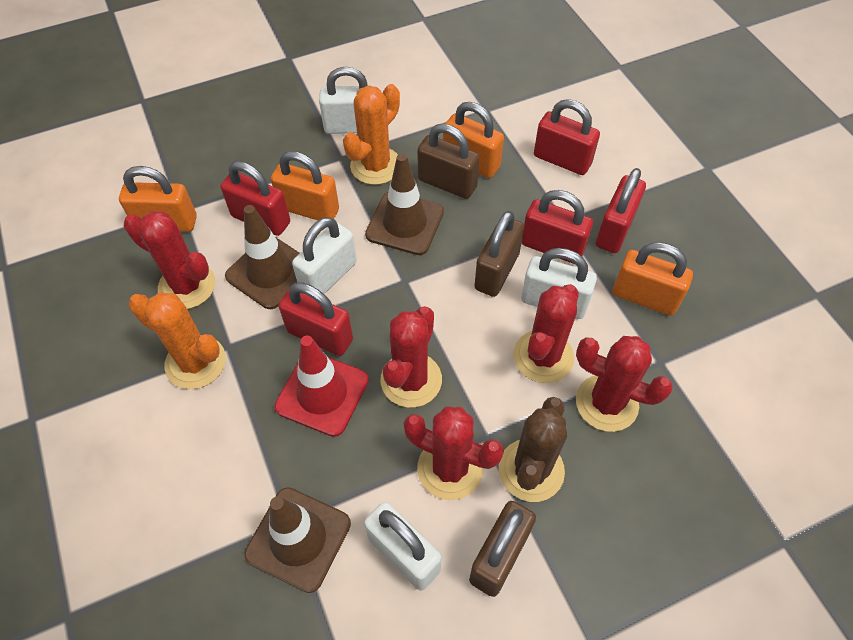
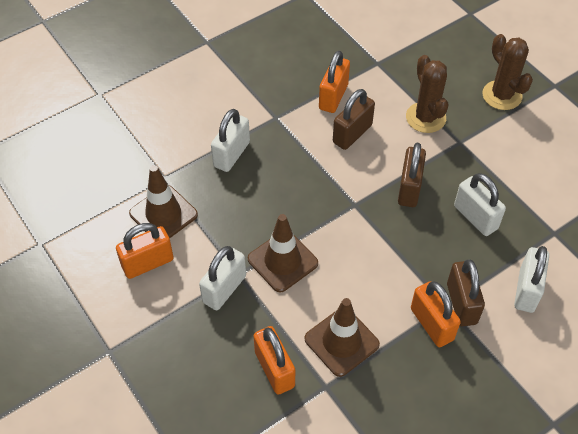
brown cactus: 1 -> 2
orange cactus: 2 -> 0
red cactus: 5 -> 0
red padlock: 5 -> 0
red traffic cone: 1 -> 0

